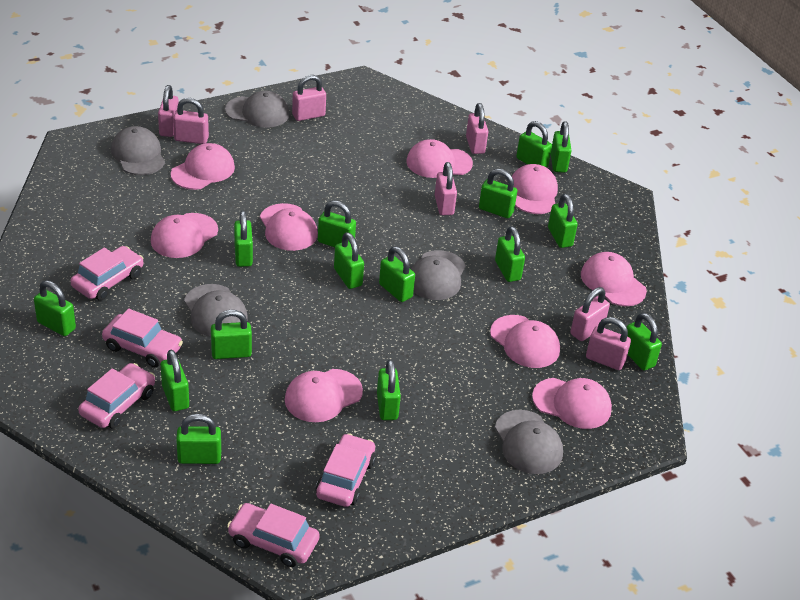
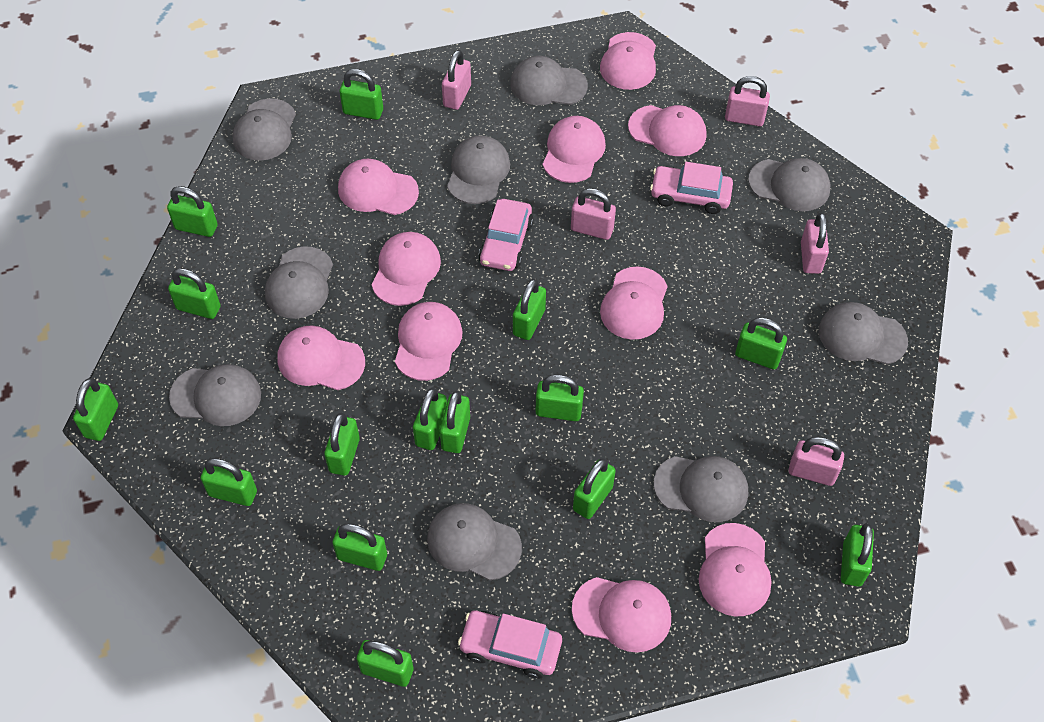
grey cap: 5 -> 9
pink cap: 9 -> 10
pink car: 5 -> 3
pink padlock: 7 -> 5

